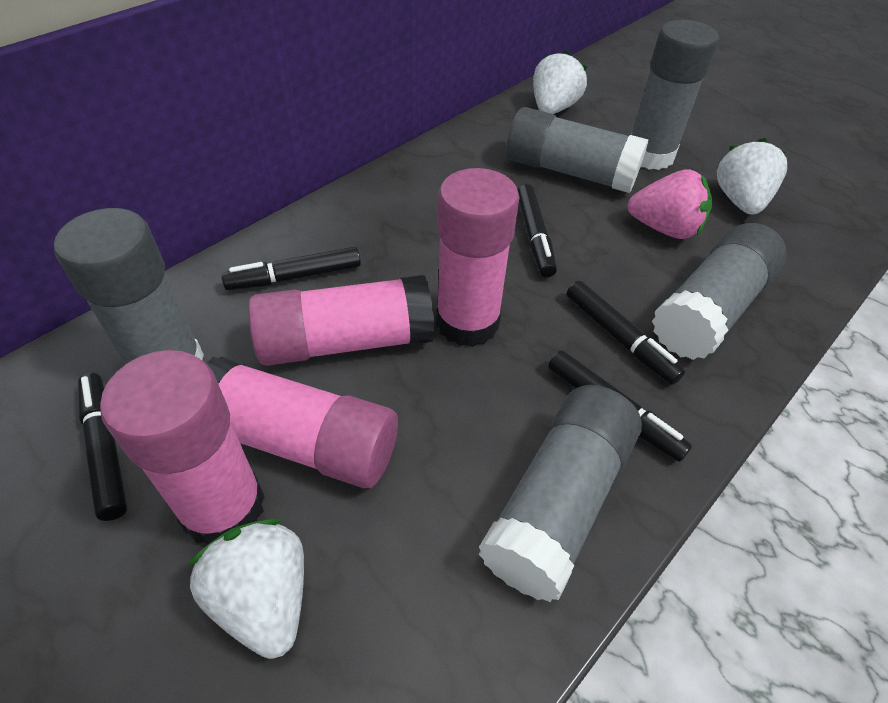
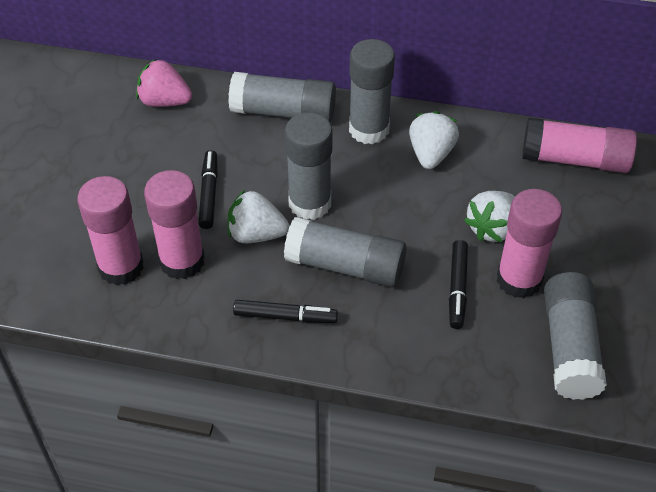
black marker: 5 -> 3

